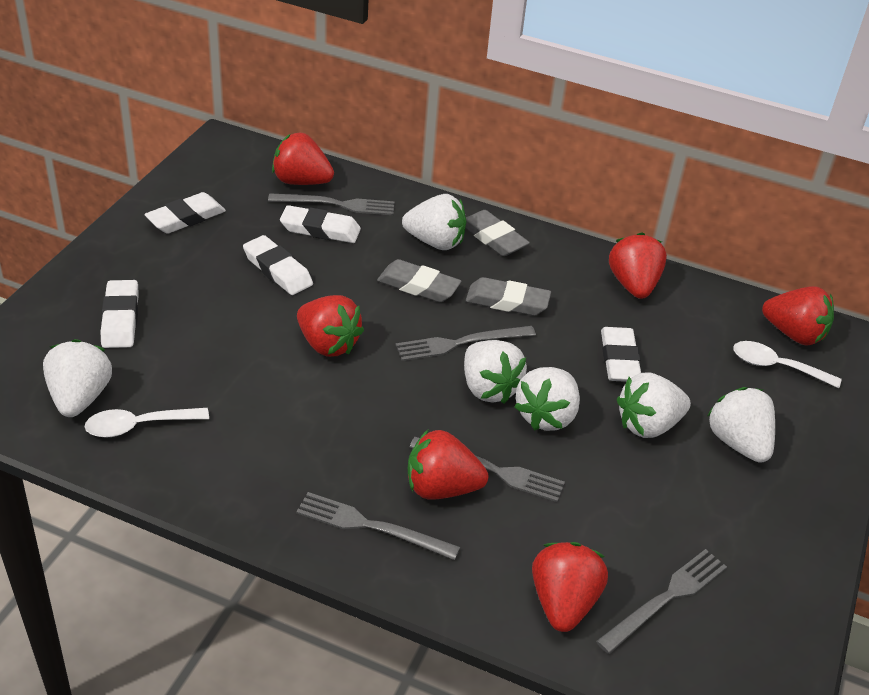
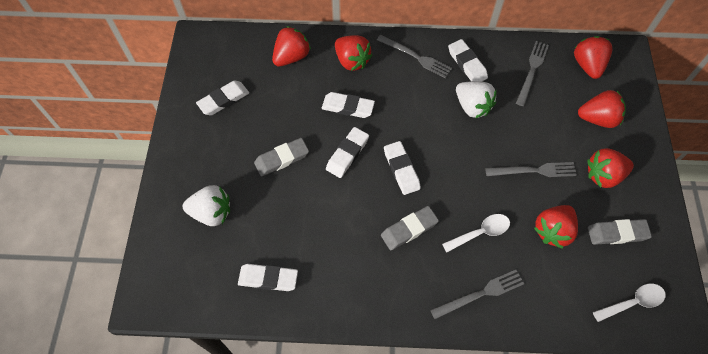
grey fork: 5 -> 4
white eraser: 5 -> 6
white strawberry: 6 -> 2

